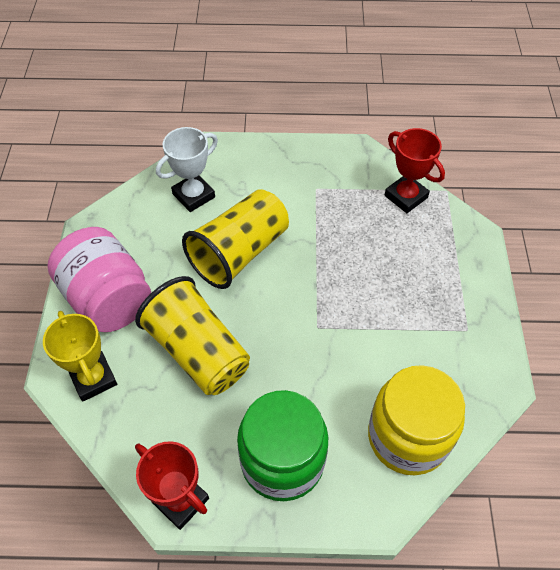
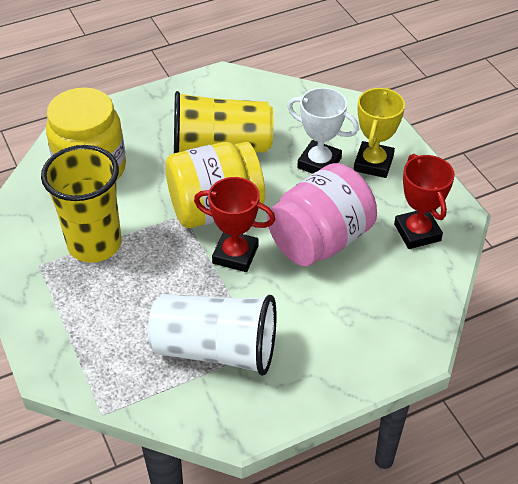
green jar: 1 -> 0
white cup: 0 -> 1
yellow jar: 1 -> 2

